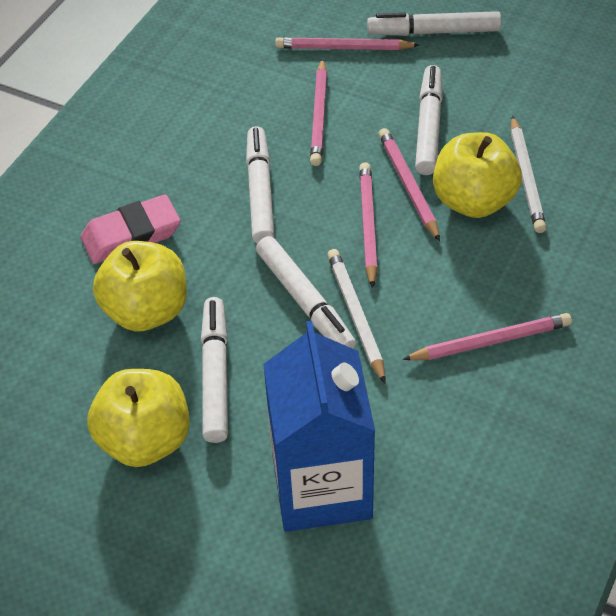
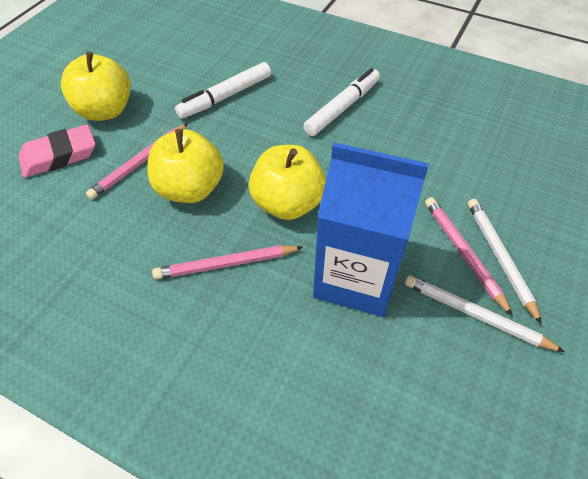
pink pencil: 5 -> 3
white marker: 5 -> 2

